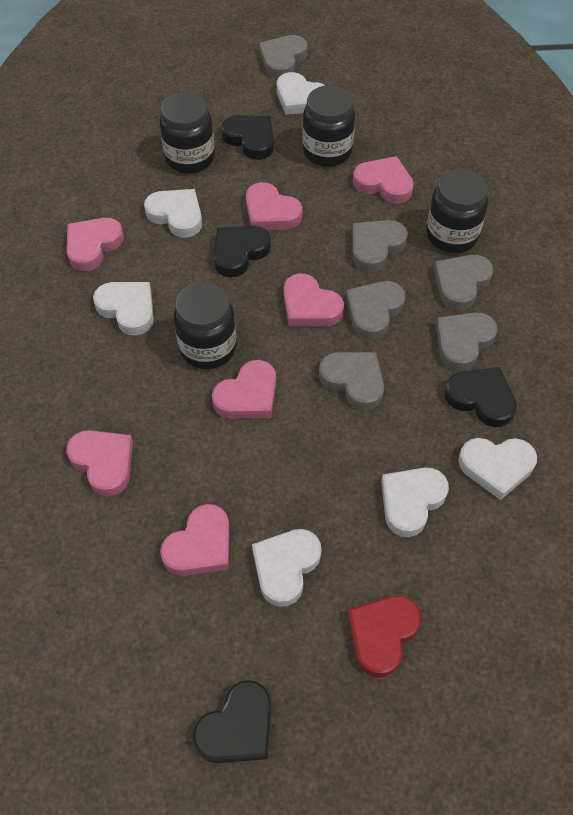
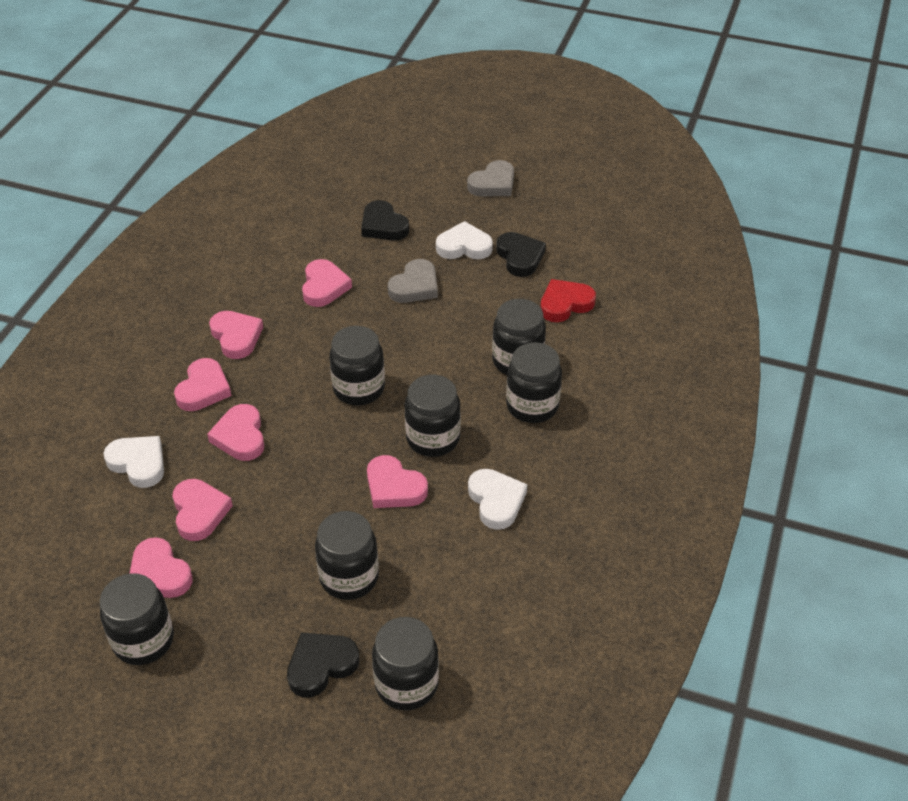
black heart: 4 -> 3
black jar: 4 -> 7
grey heart: 6 -> 2
white heart: 6 -> 3

